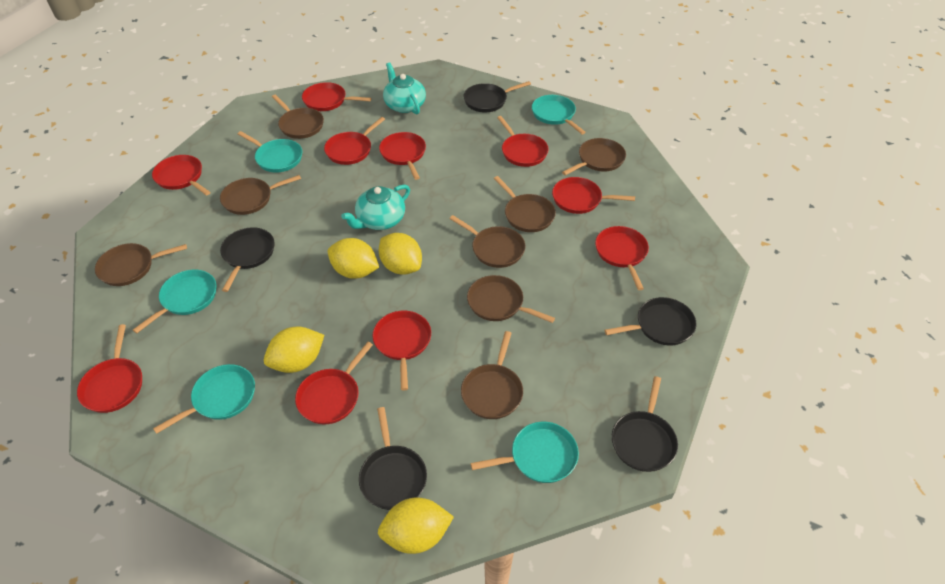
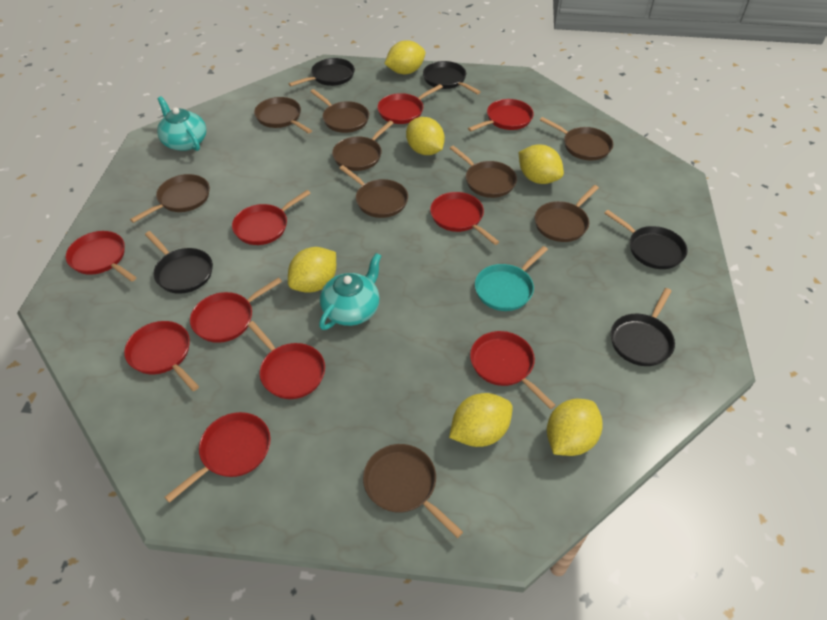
brown pan: 8 -> 9
turquoise pan: 5 -> 1
yellow lemon: 4 -> 6

